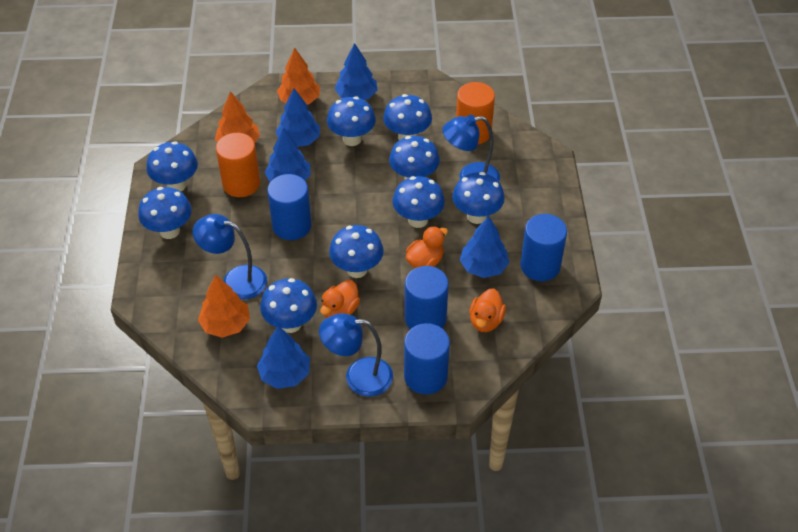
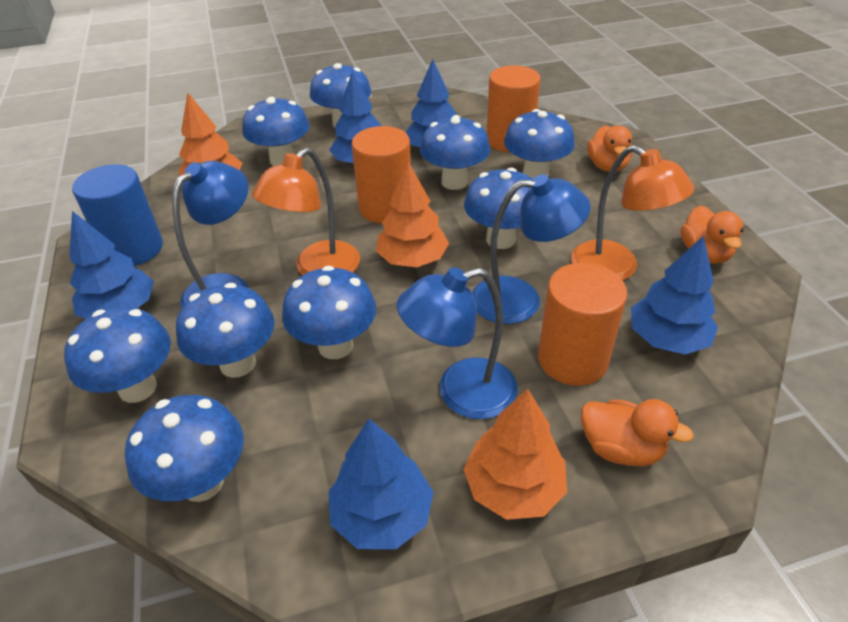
blue cylinder: 4 -> 1
orange cylinder: 2 -> 3
orange lamp: 0 -> 2

